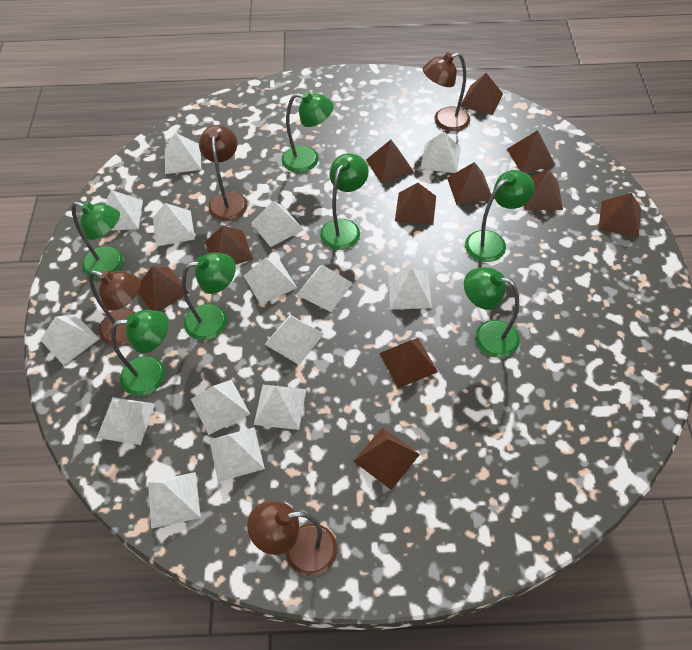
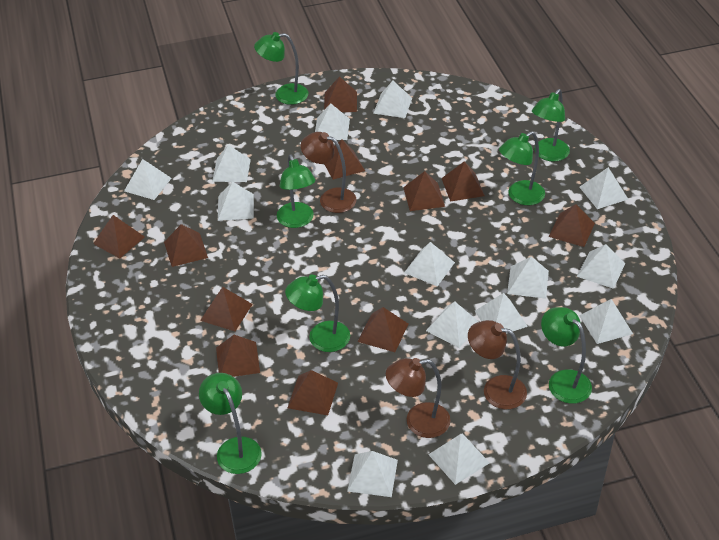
brown lamp: 4 -> 3
white pyramid: 15 -> 14

